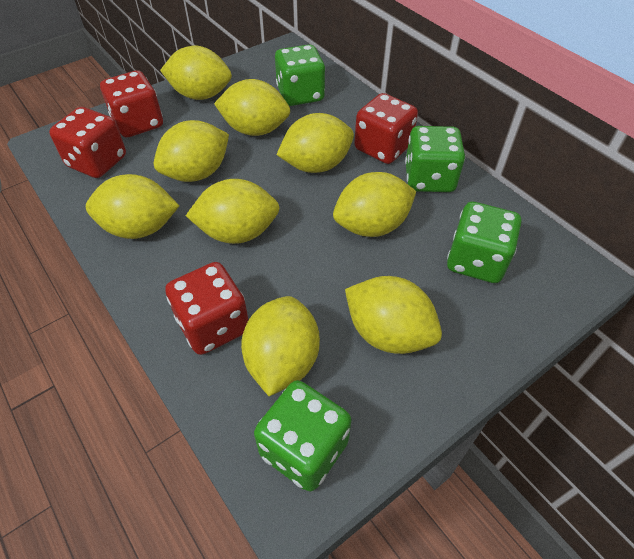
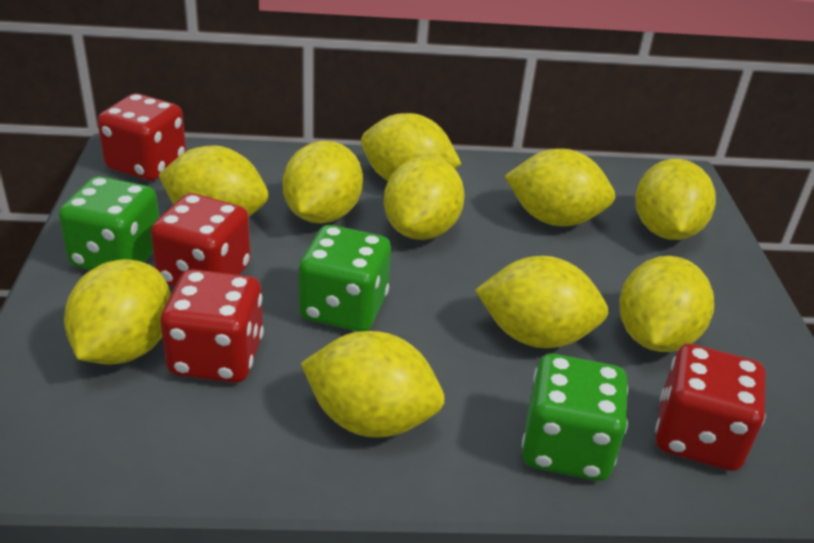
green dice: 4 -> 3
yellow lemon: 9 -> 10

